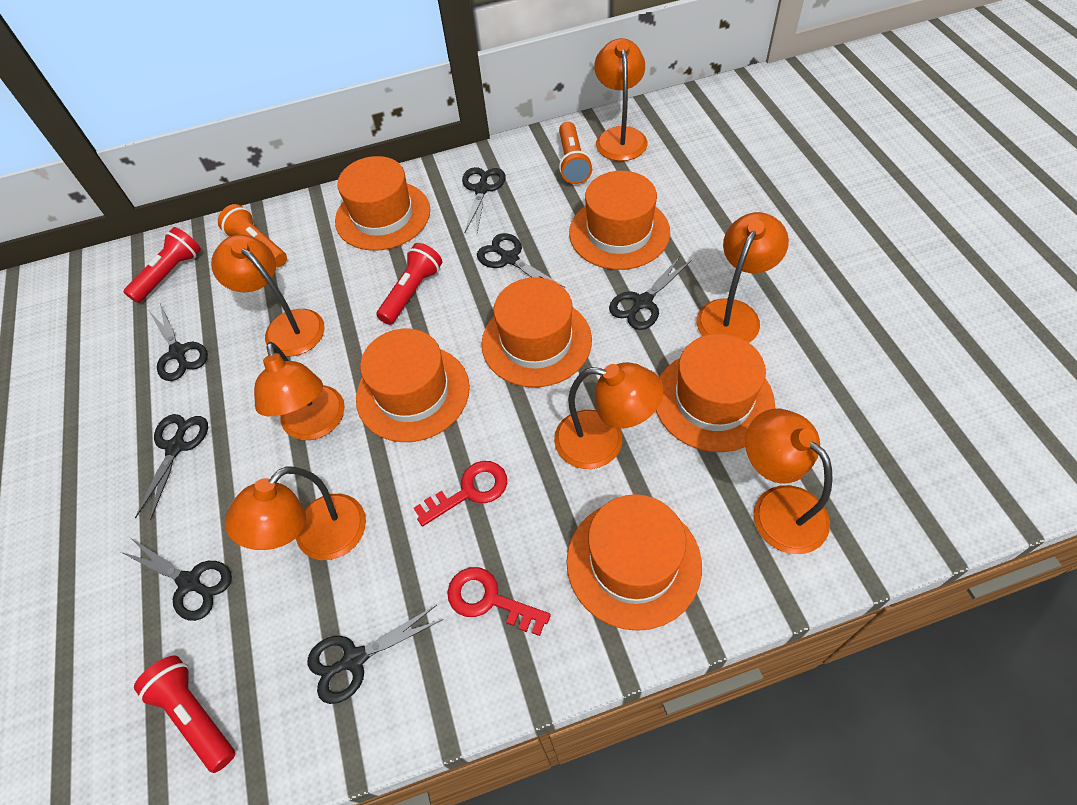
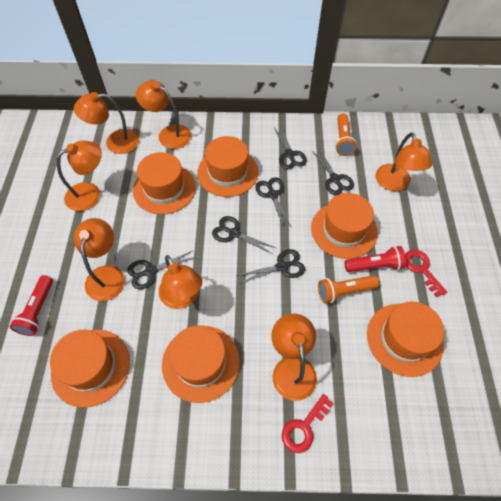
black scissors: 7 -> 6
red flashlight: 3 -> 2

